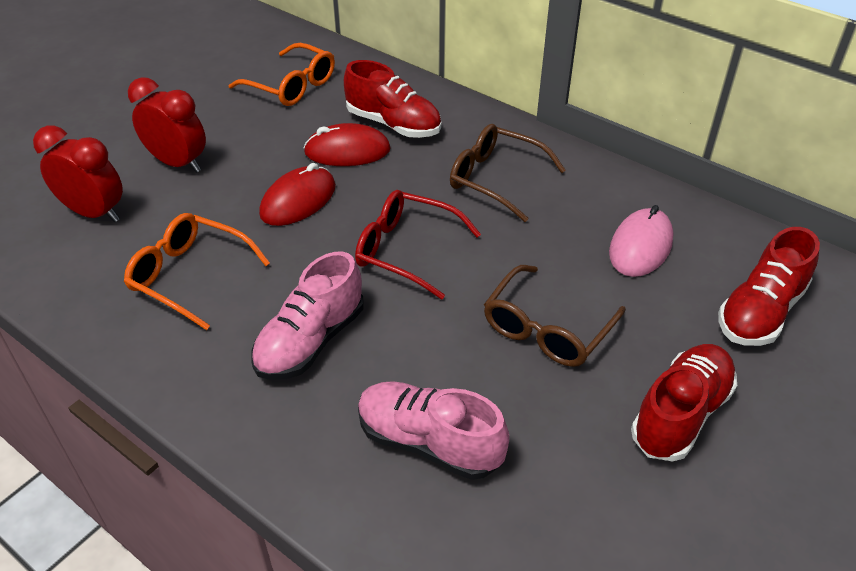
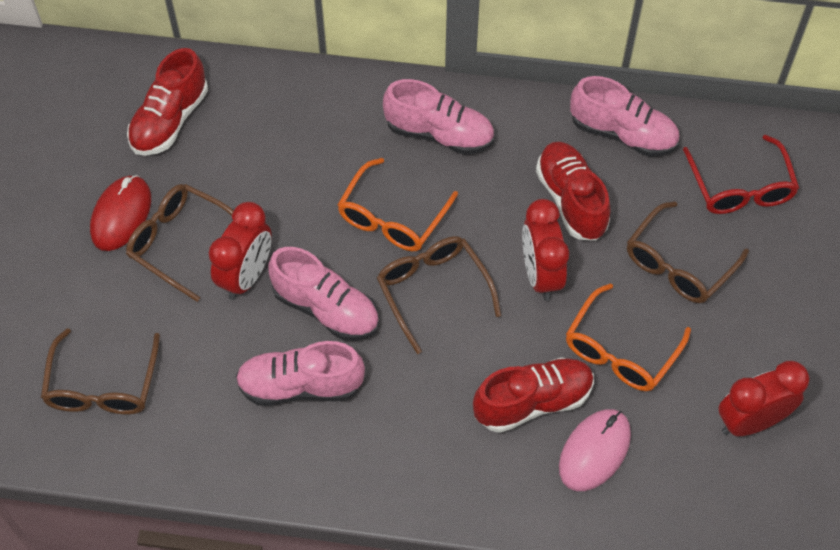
brown glasses: 2 -> 4
pink shoe: 2 -> 4
red clock: 2 -> 3
red mouse: 2 -> 1

